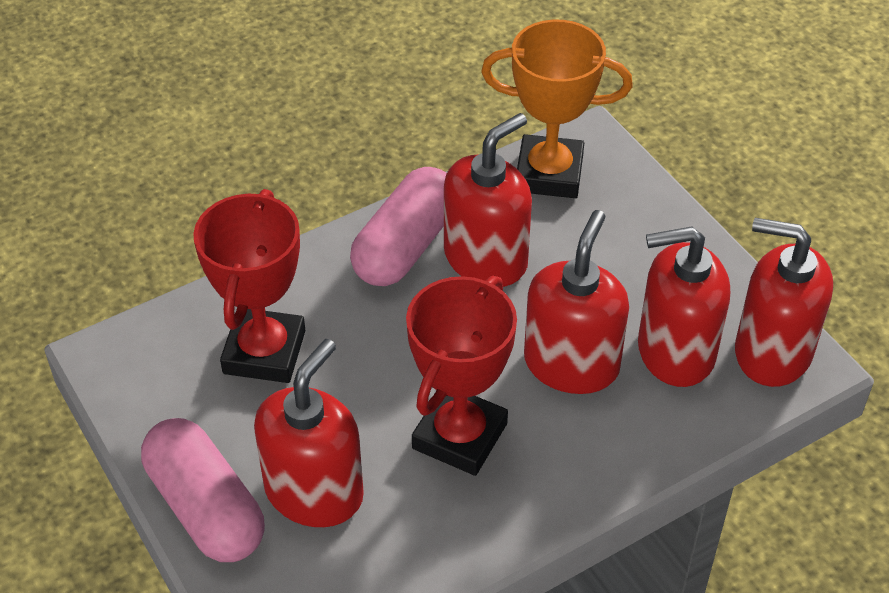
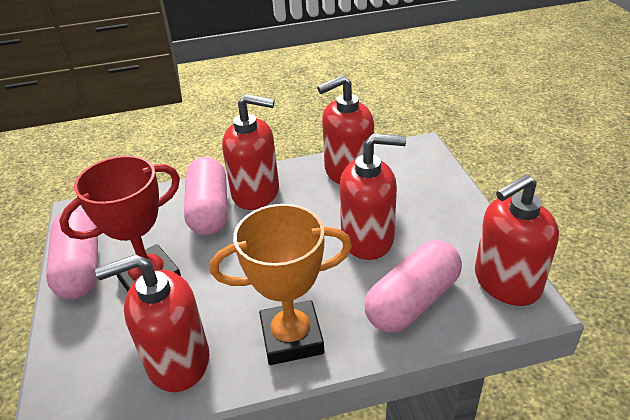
pink capsule: 2 -> 3
red trophy: 2 -> 1

